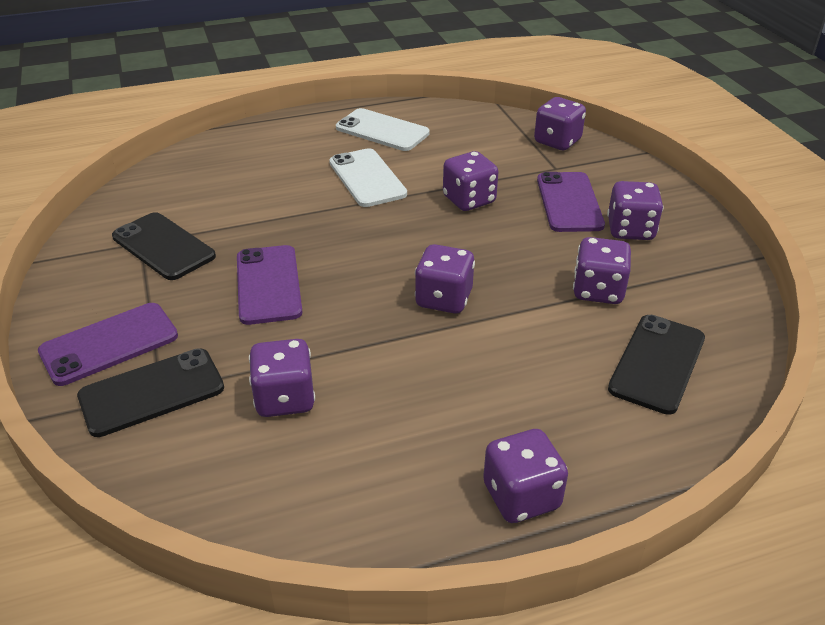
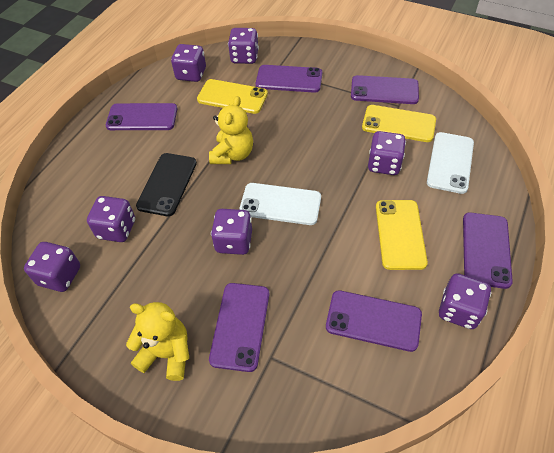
black phone: 3 -> 1
purple phone: 3 -> 6
yellow phone: 0 -> 3
yellow teddy bear: 0 -> 2

